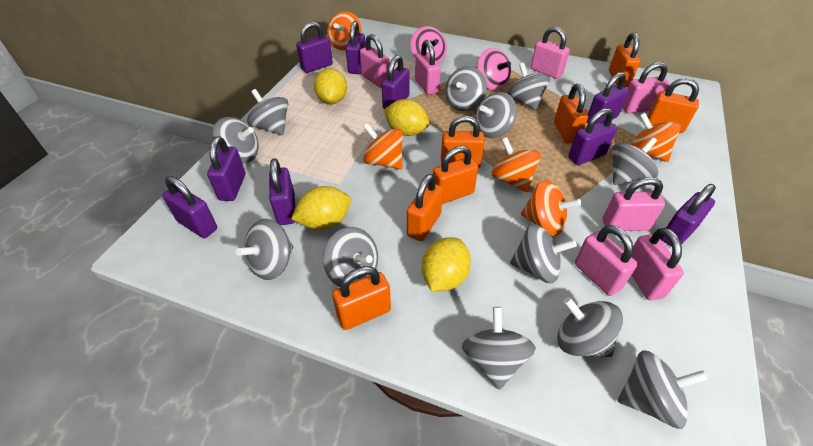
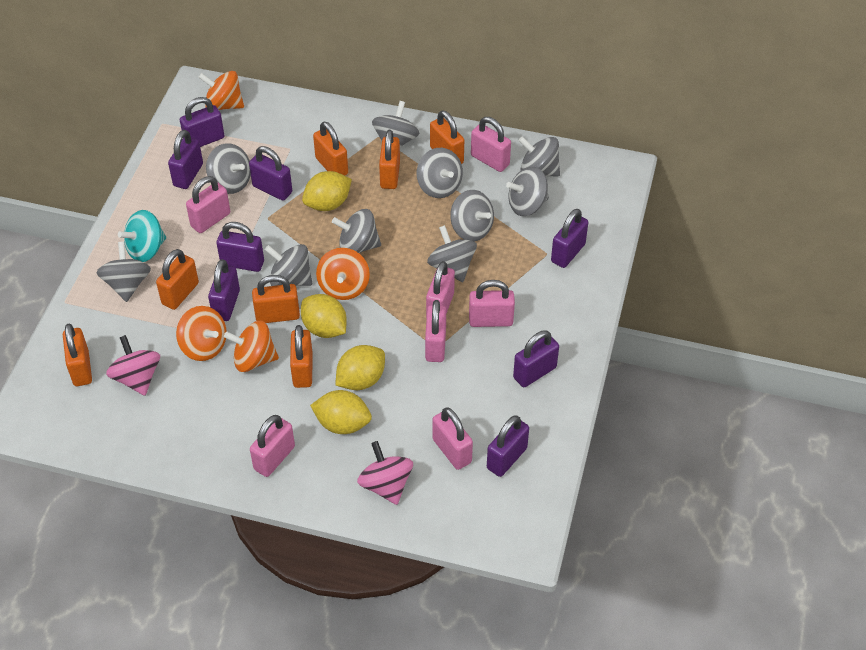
grey spinning top: 12 -> 10
orange spinning top: 5 -> 4
purple padlock: 9 -> 8
turquoise spinning top: 0 -> 1

